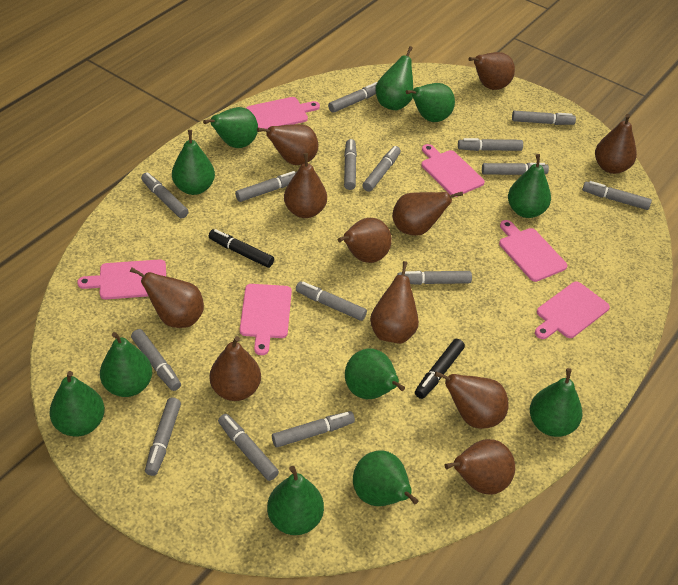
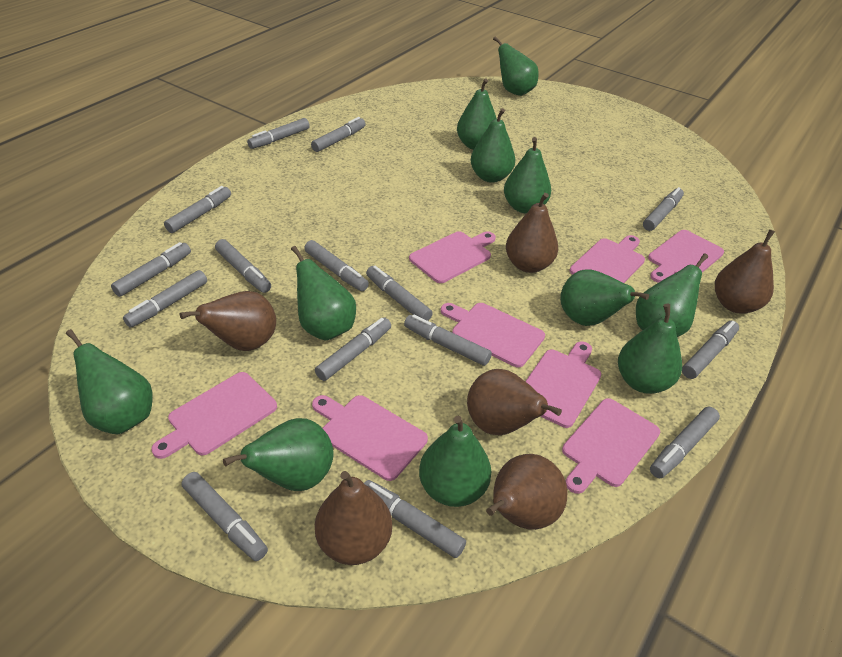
black marker: 2 -> 0
brown pear: 11 -> 6
pink cutting board: 6 -> 8

